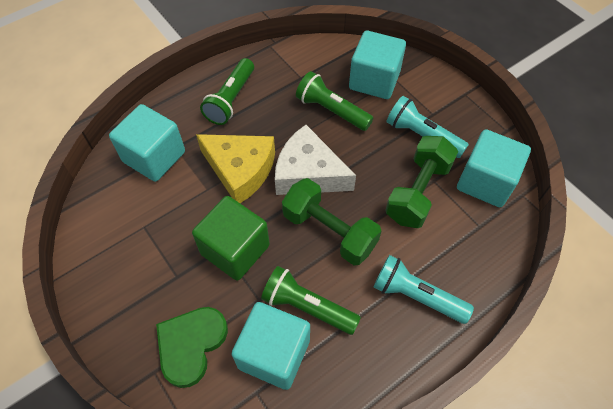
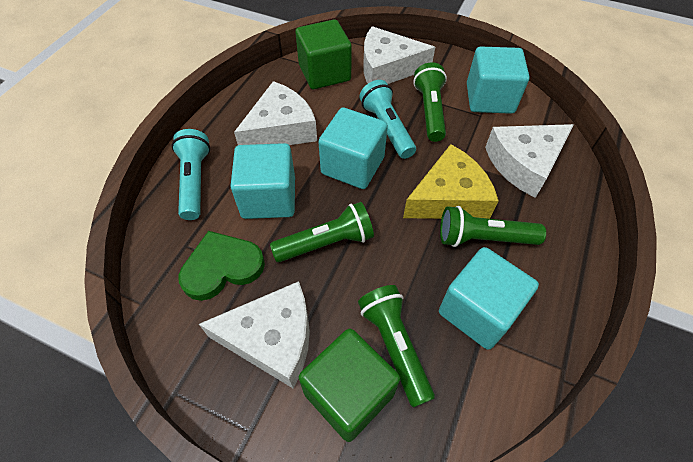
green cube: 1 -> 2
green dumbbell: 2 -> 0
green flashlight: 3 -> 4
white cheese: 1 -> 4

